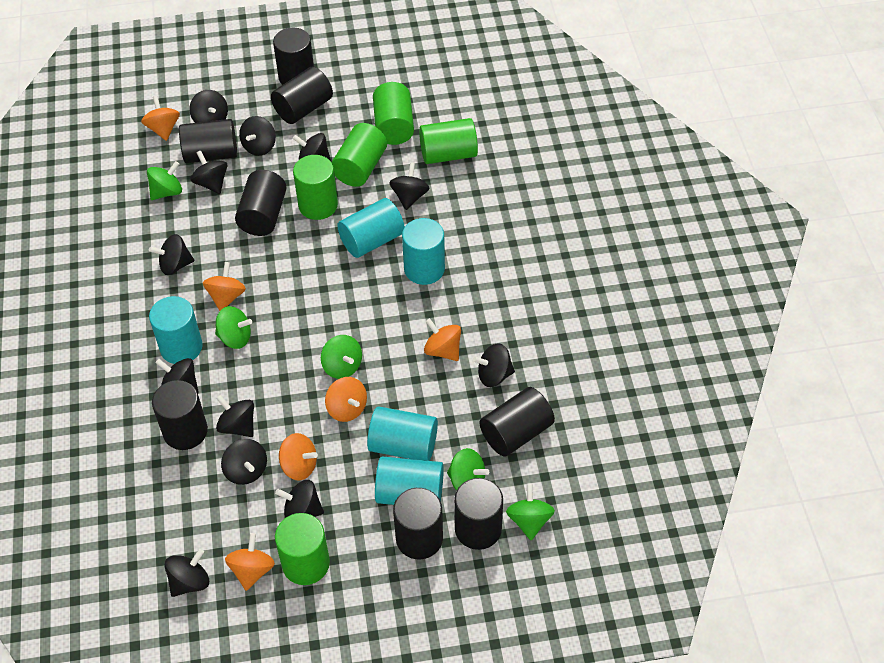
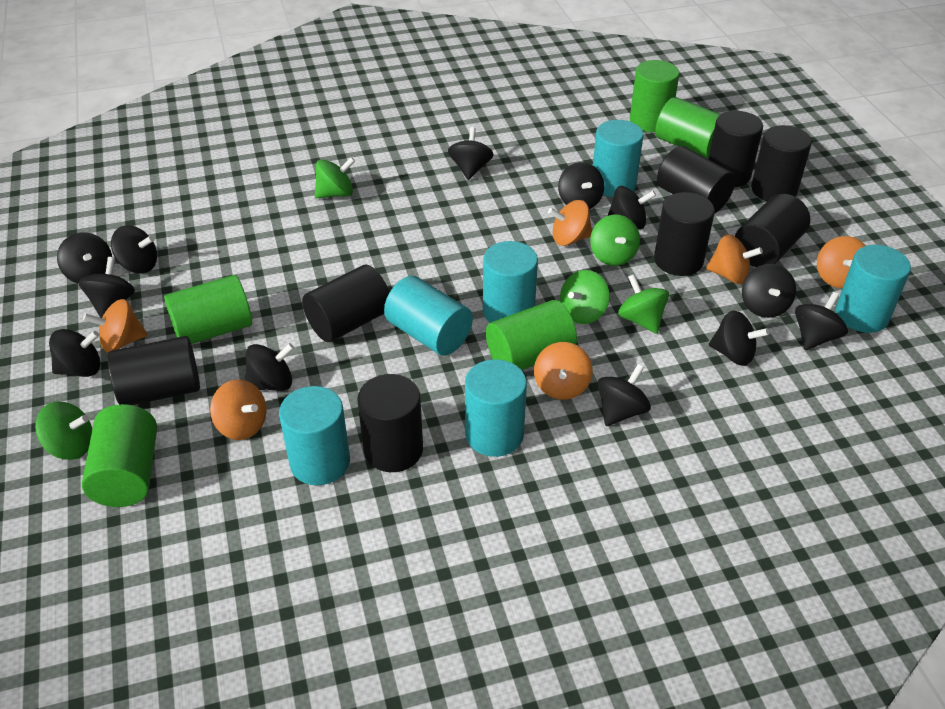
turquoise cylinder: 5 -> 6

